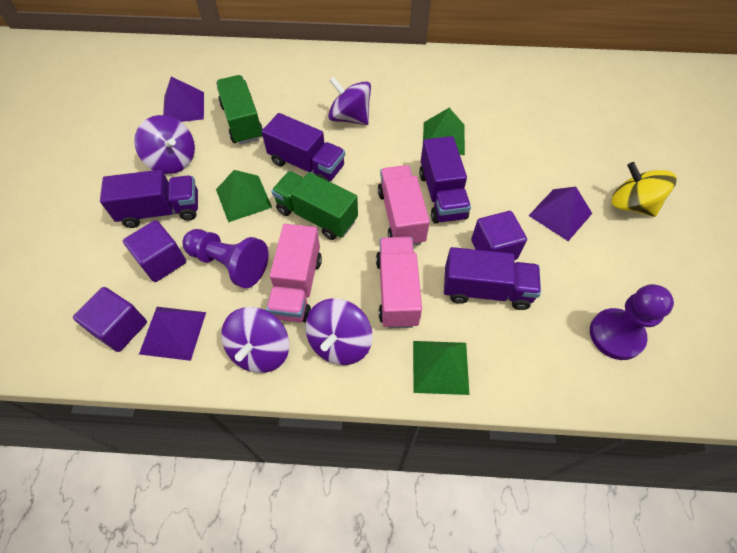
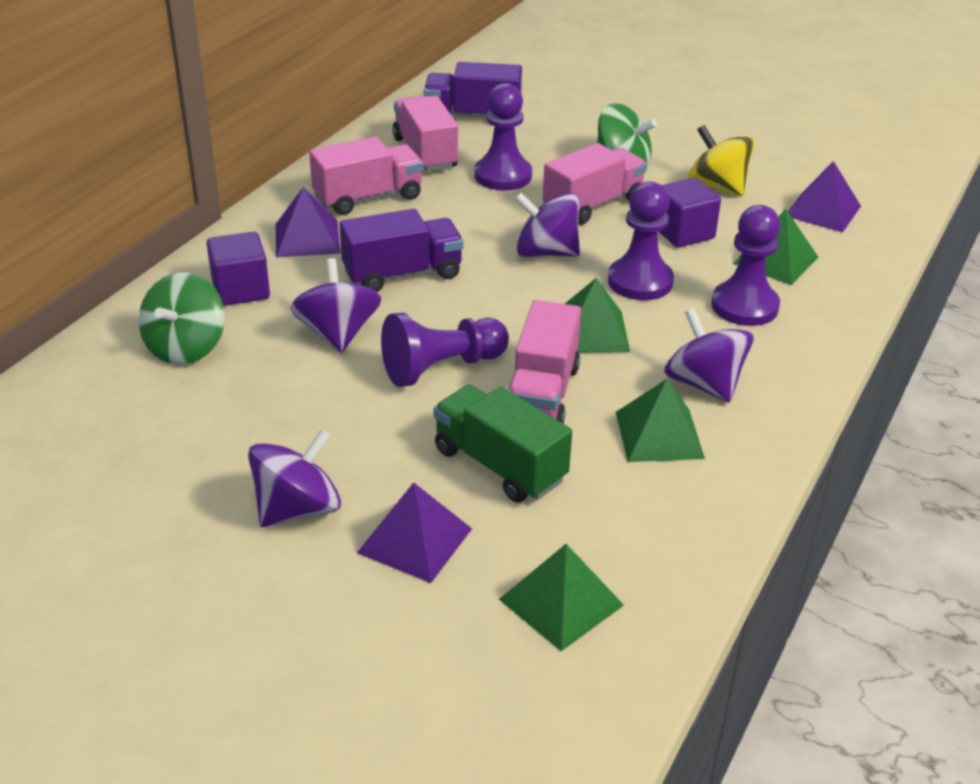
green pyramid: 3 -> 4
green spinning top: 0 -> 2
green truck: 2 -> 1
pink truck: 3 -> 4
purple cube: 3 -> 2
purple pawn: 2 -> 4
purple truck: 4 -> 2

